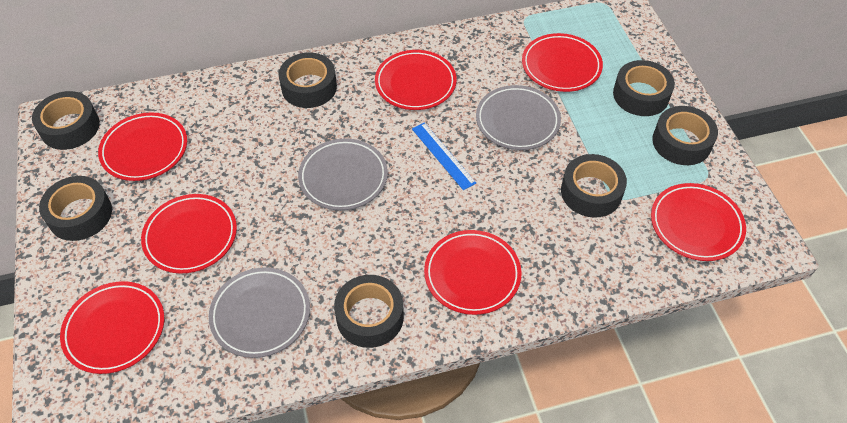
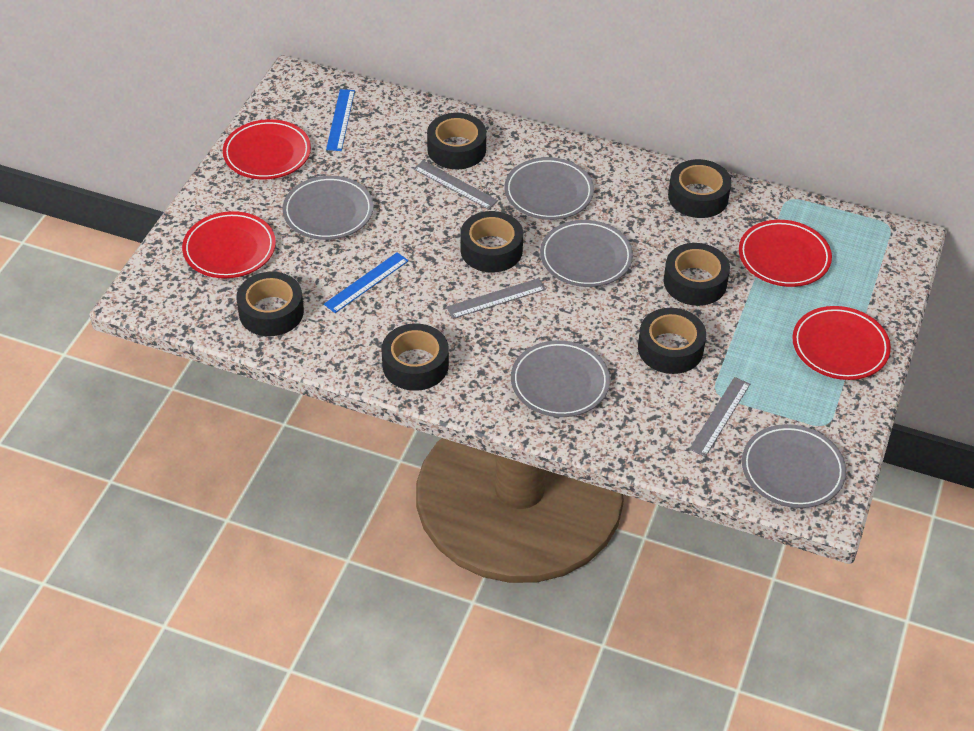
blue ruler: 1 -> 2
grey plate: 3 -> 5
grey ruler: 0 -> 3
red plate: 7 -> 4

